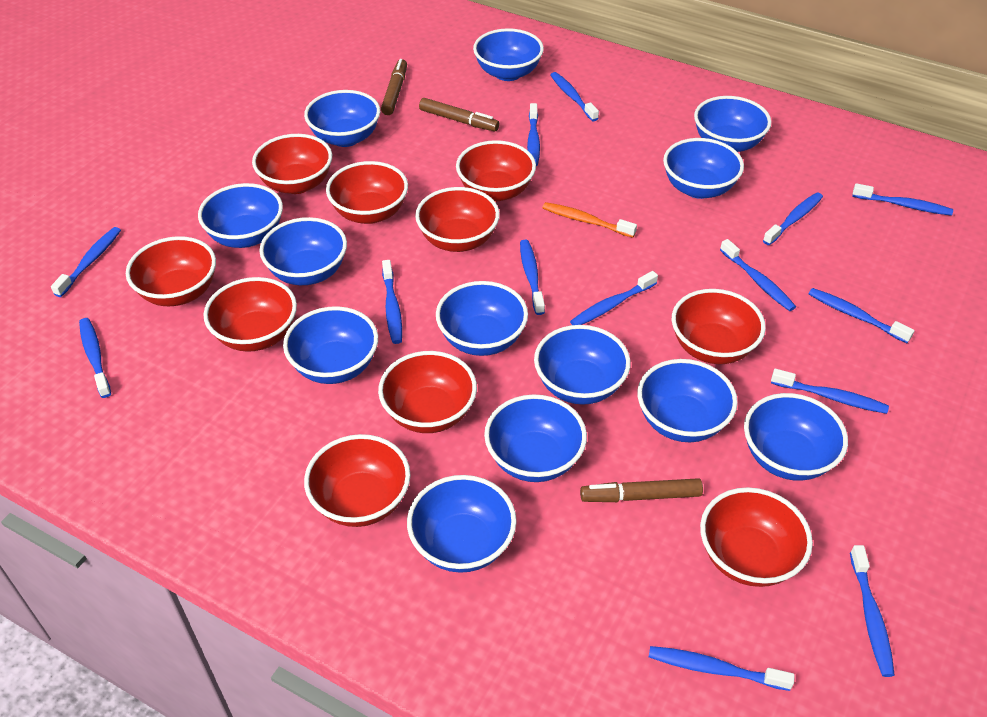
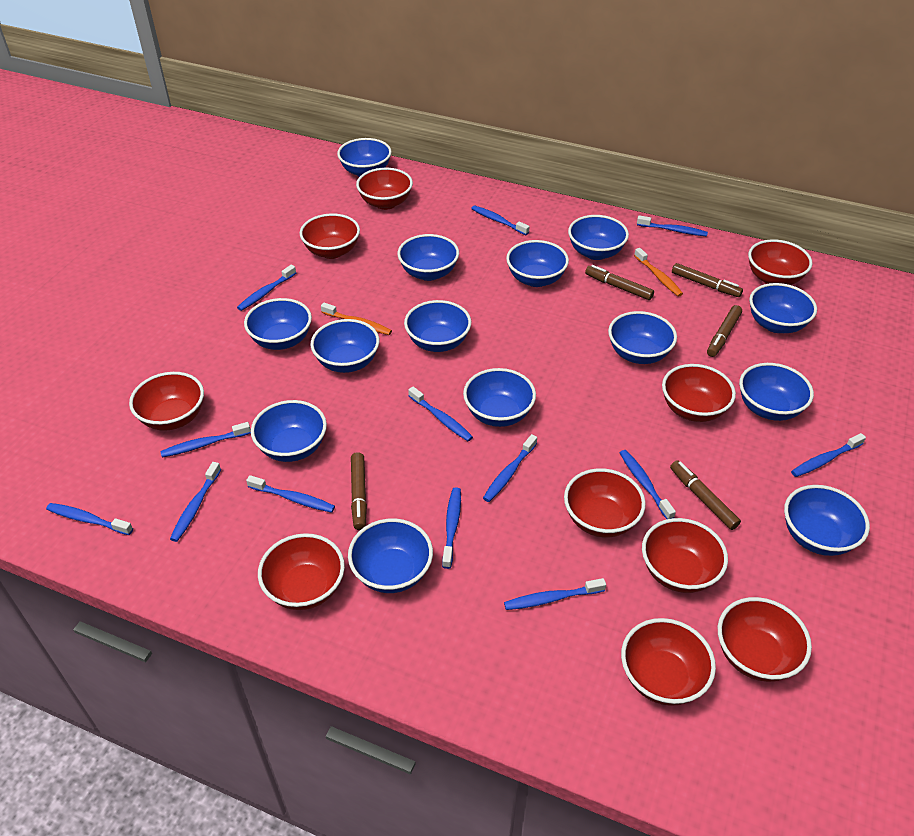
blue bowl: 13 -> 14
blue toothbrush: 14 -> 13
brown marker: 3 -> 5
orange toothbrush: 1 -> 2

